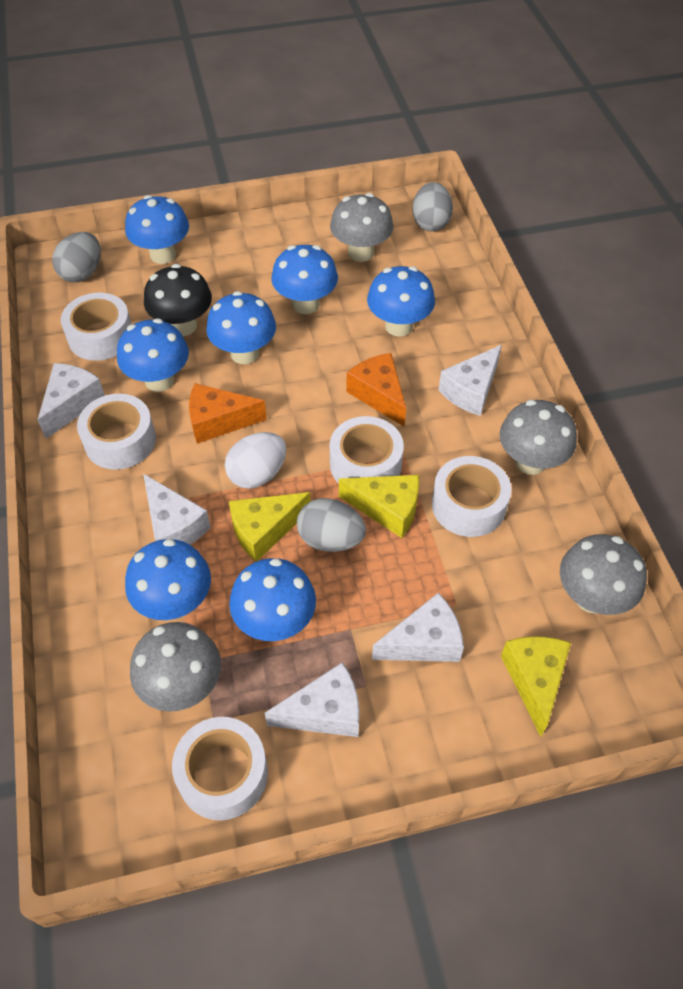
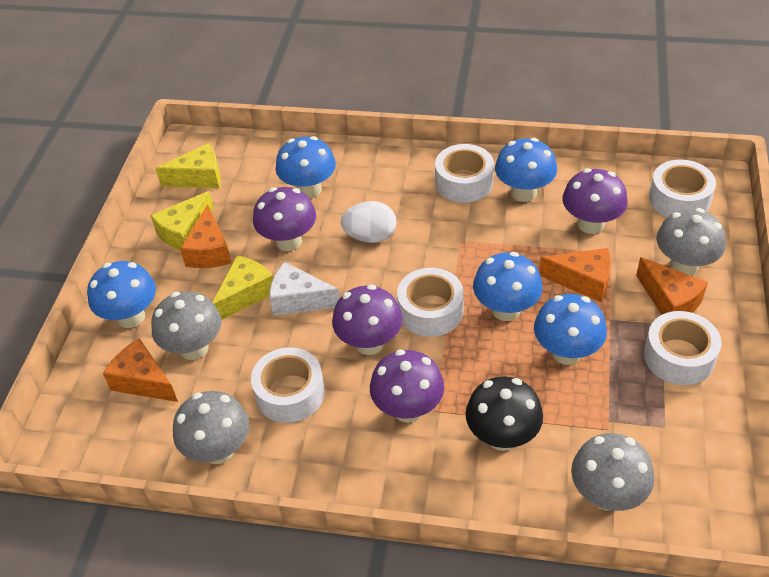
blue mushroom: 7 -> 5
grey egg: 3 -> 0
orange cheese: 2 -> 4
purple mushroom: 0 -> 4
white cheese: 5 -> 1

